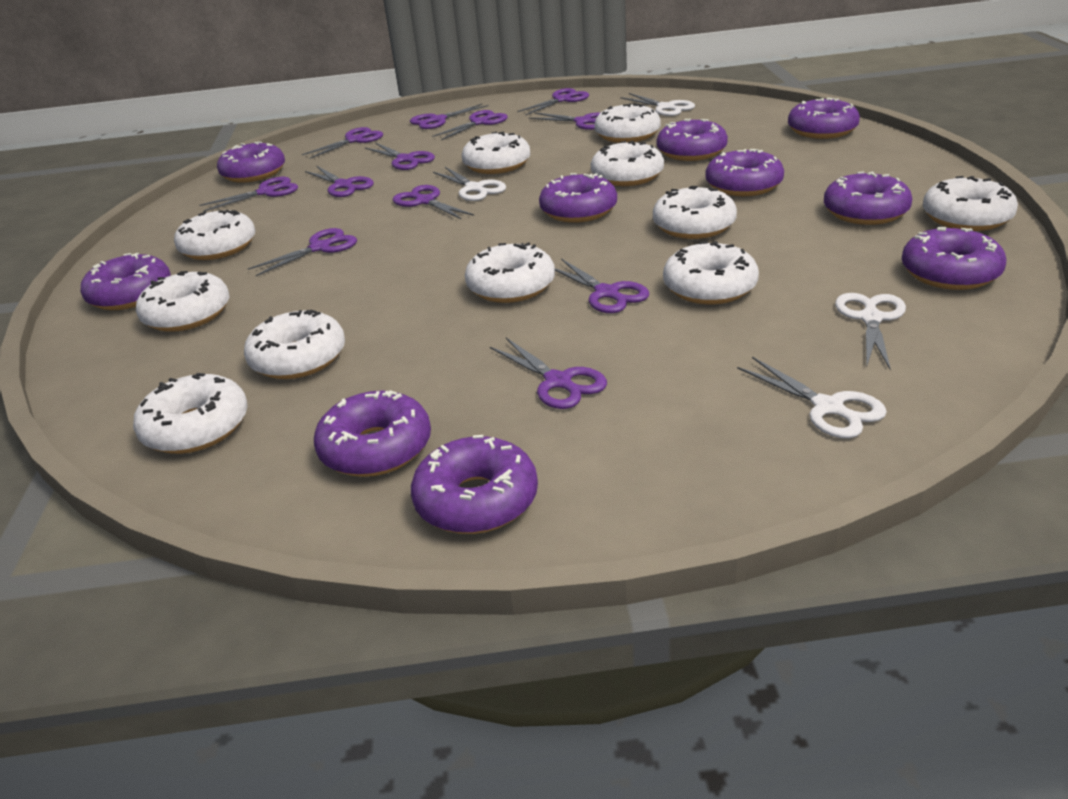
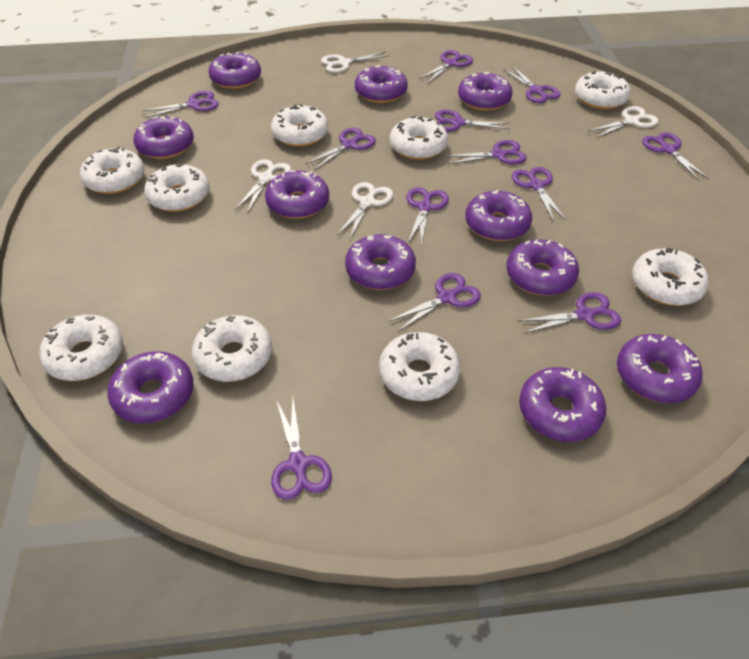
purple donut: 10 -> 11
white donut: 11 -> 9

